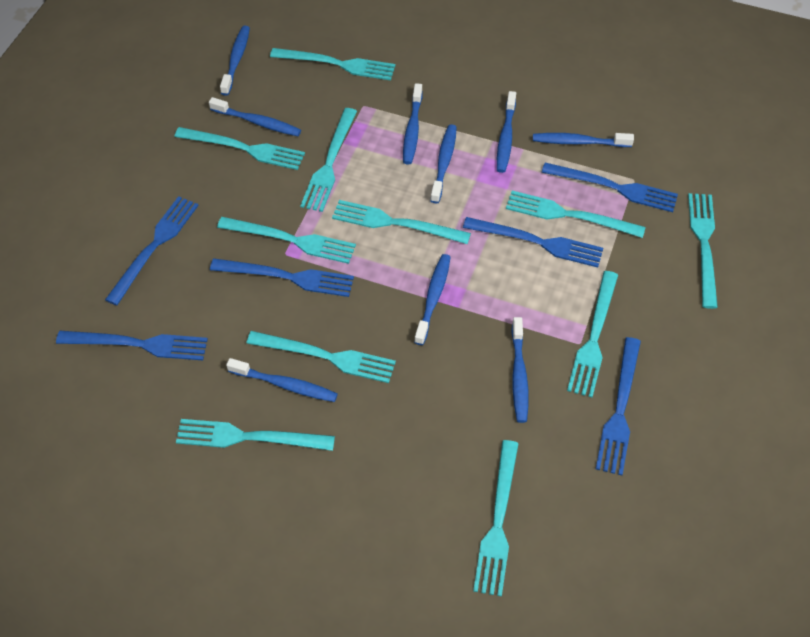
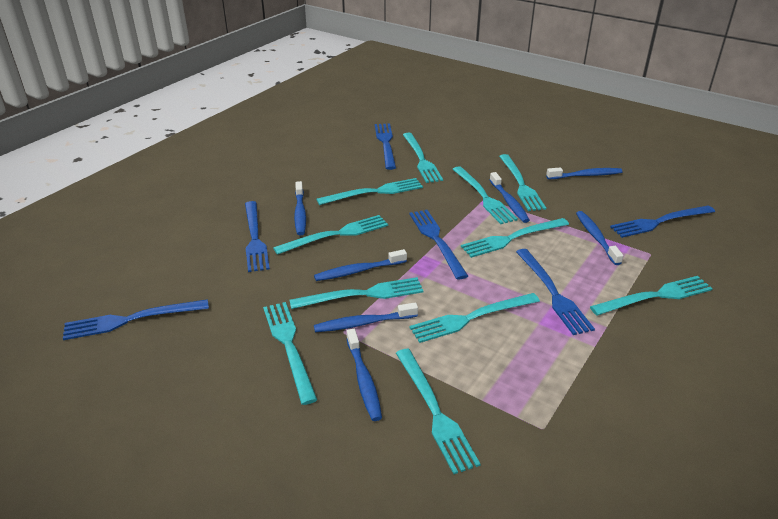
blue toothbrush: 9 -> 7

